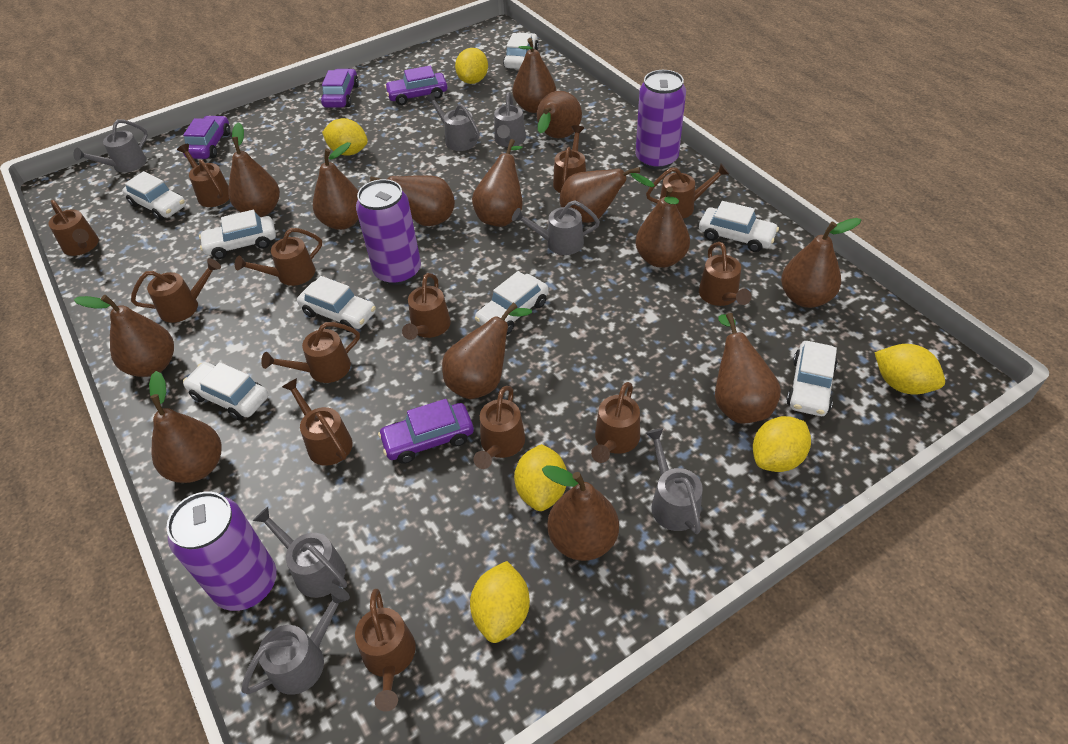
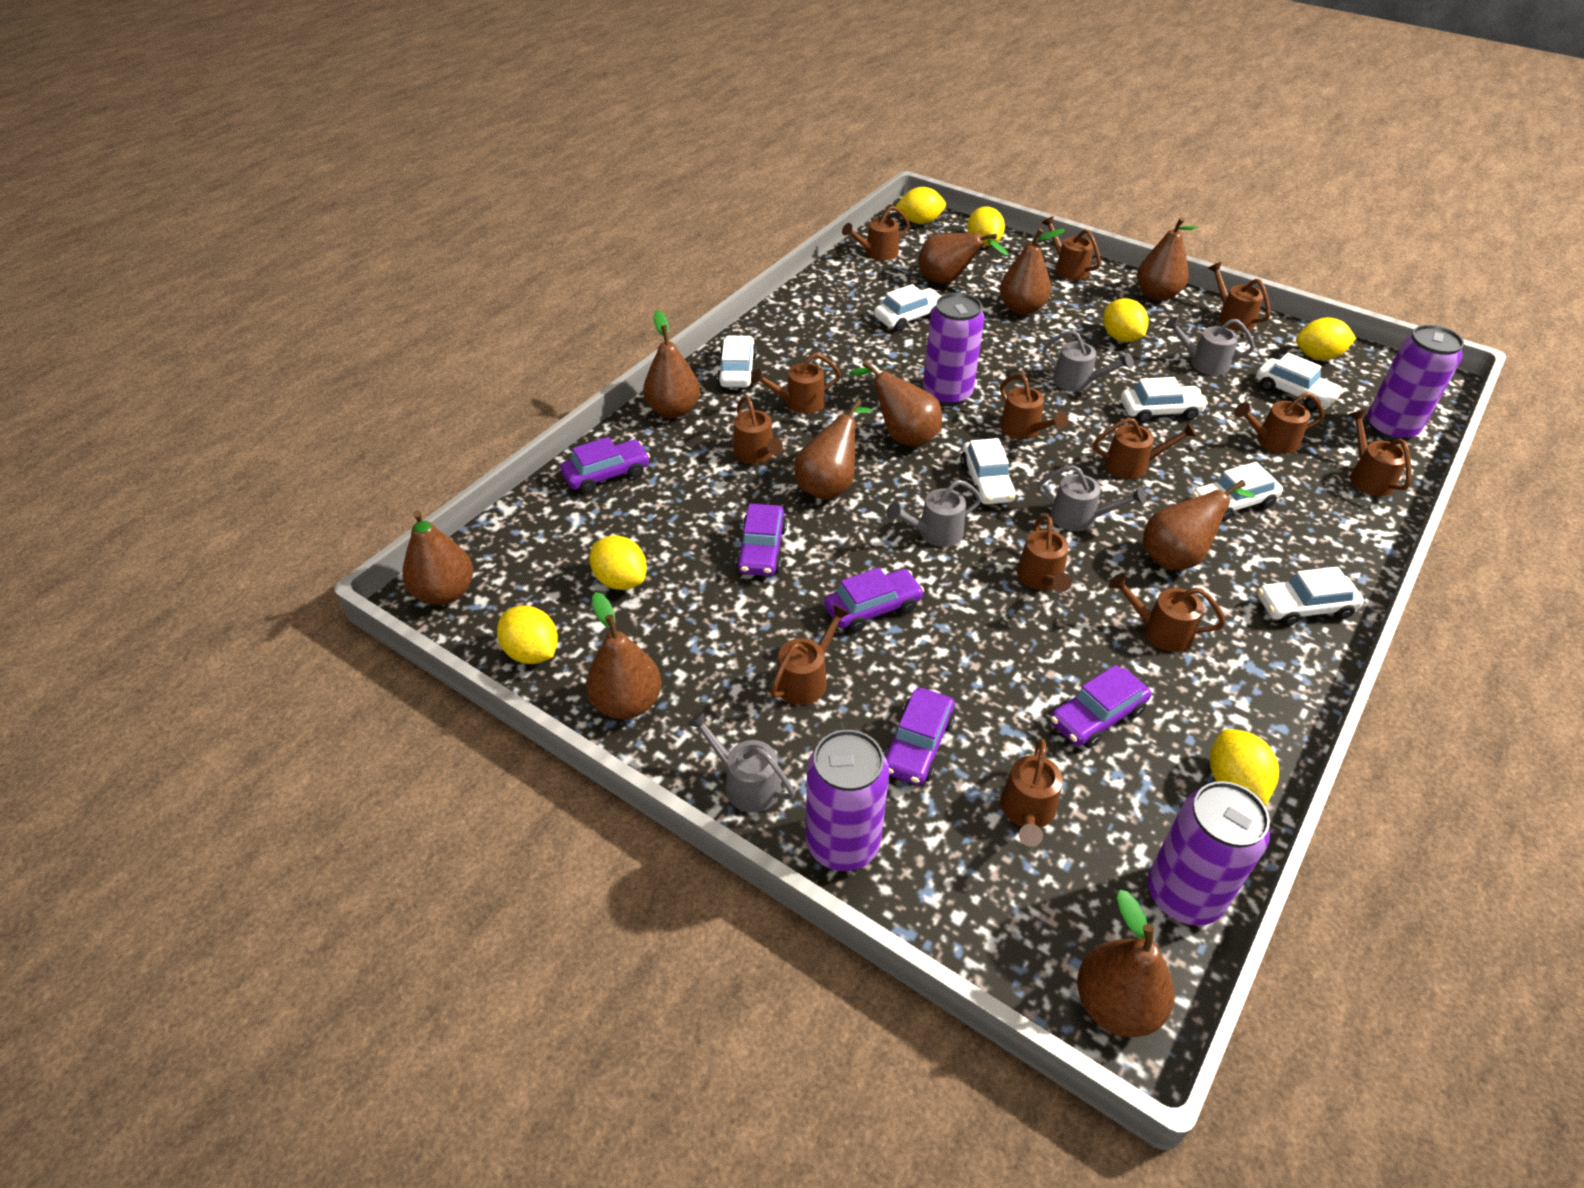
brown pear: 14 -> 10
grey watering can: 7 -> 5
purple can: 3 -> 4
purple car: 4 -> 5
white car: 8 -> 7
yellow lemon: 6 -> 7

